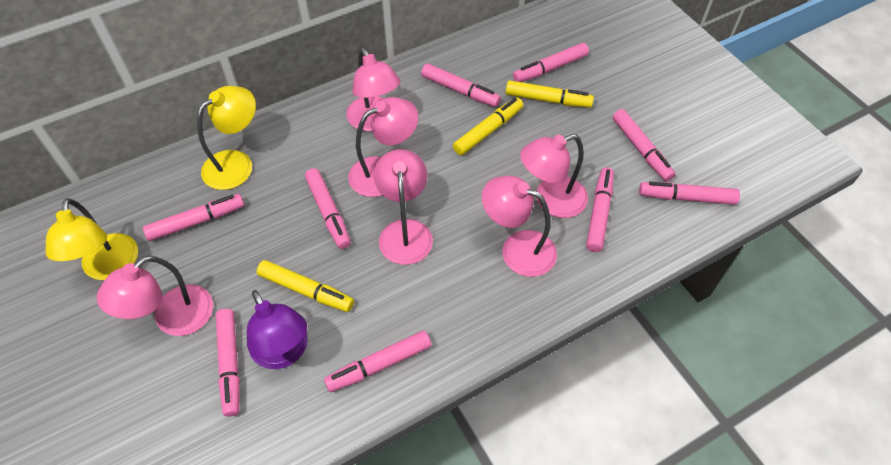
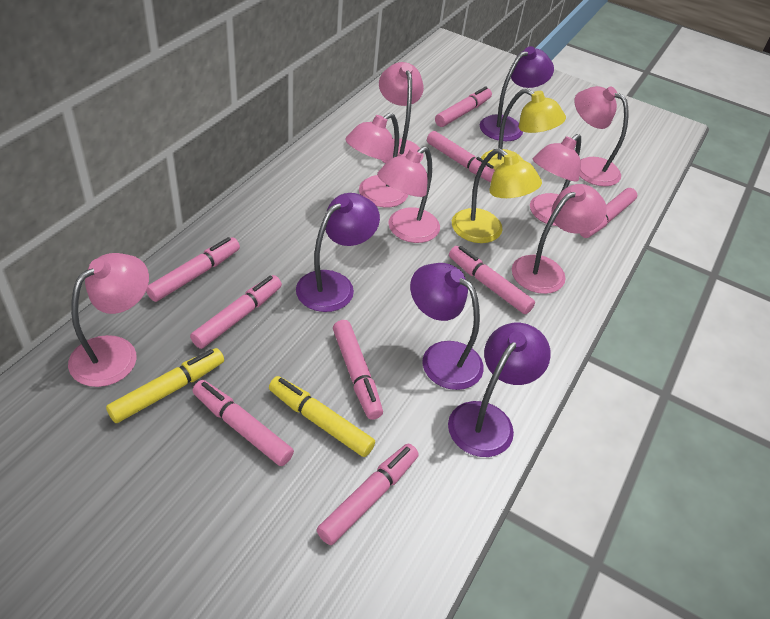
pink lamp: 6 -> 7
purple lamp: 1 -> 4
yellow marker: 3 -> 2

